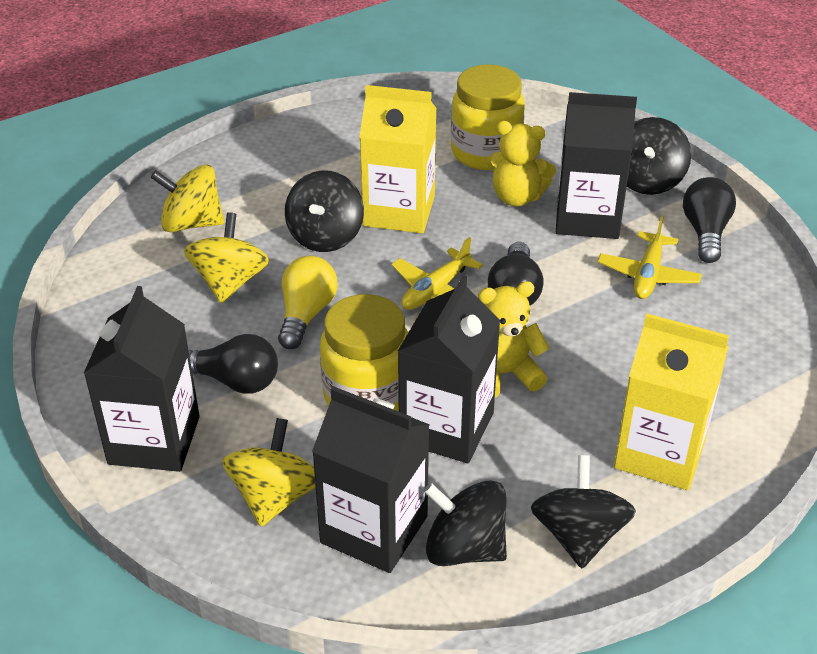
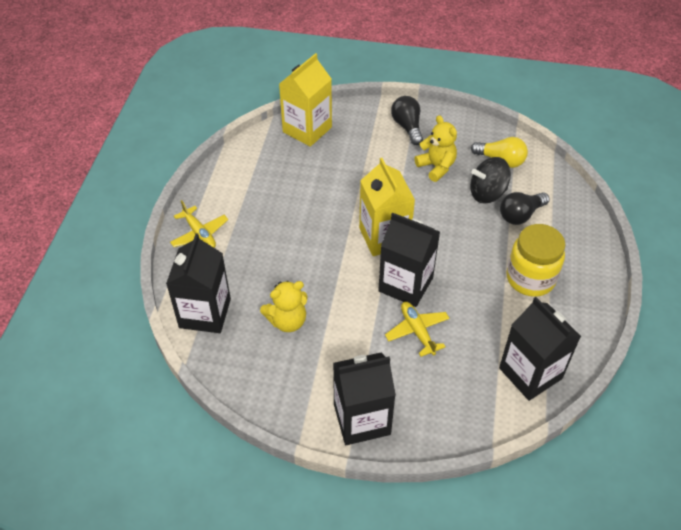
black light bulb: 3 -> 2
black spinning top: 4 -> 1
yellow jar: 2 -> 1
yellow spinning top: 3 -> 0

